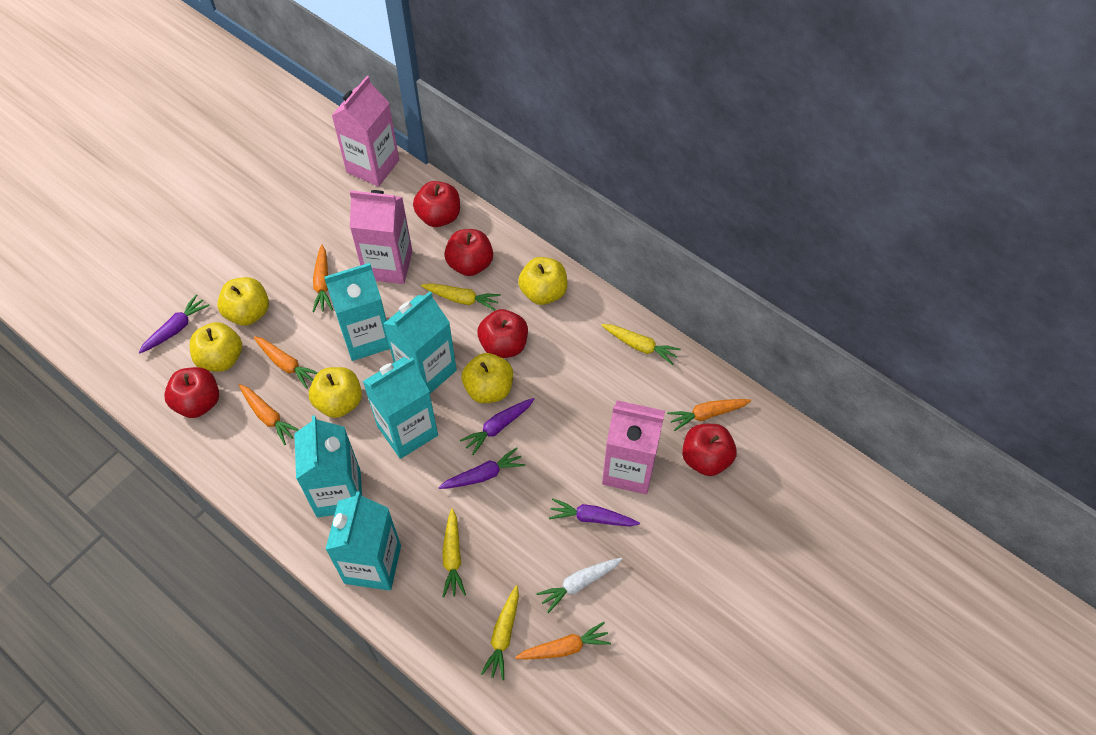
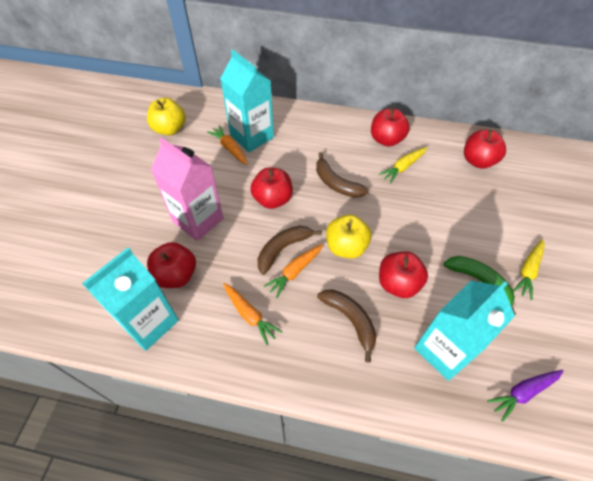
brown banana: 0 -> 3
green banana: 0 -> 1
orange carrot: 5 -> 3
pink carton: 3 -> 1
purple carrot: 4 -> 1
turquoise carton: 5 -> 3
white carrot: 1 -> 0
yellow apple: 5 -> 2
yellow carrot: 4 -> 2

